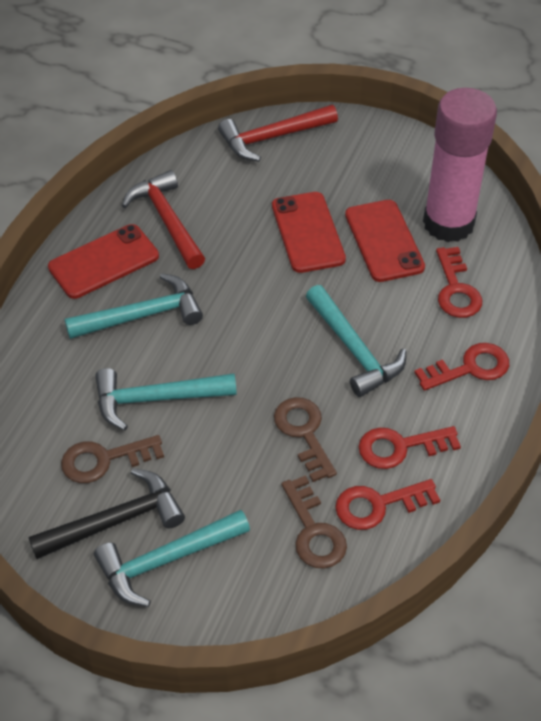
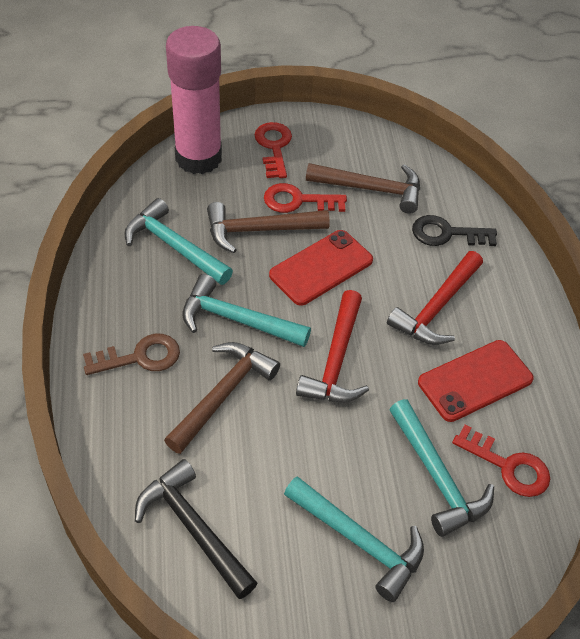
black key: 0 -> 1
brown hammer: 0 -> 3
brown key: 3 -> 1
red key: 4 -> 3
red phone: 3 -> 2

